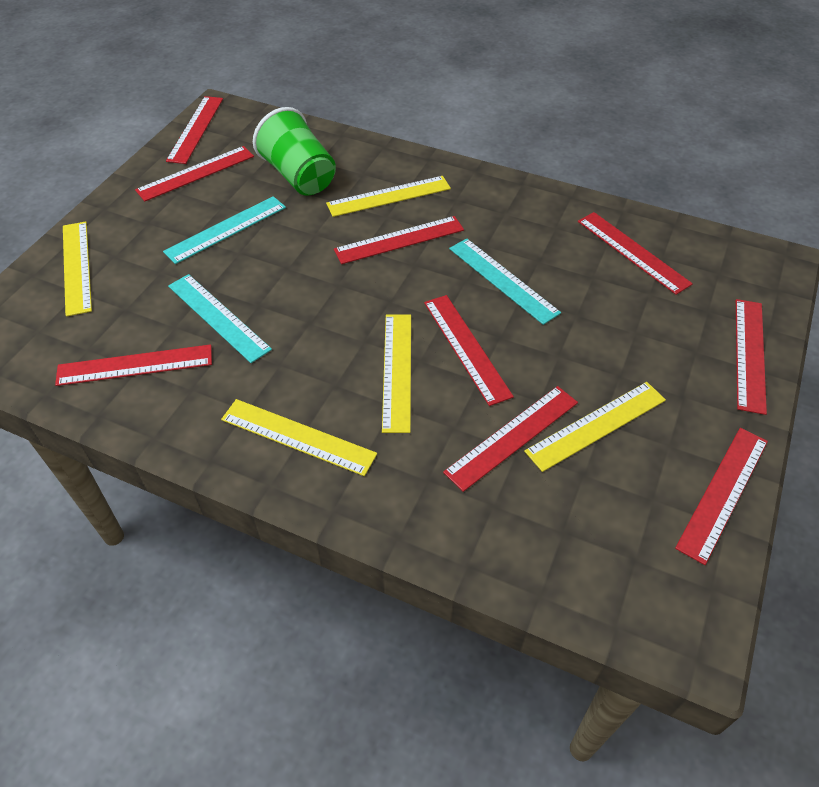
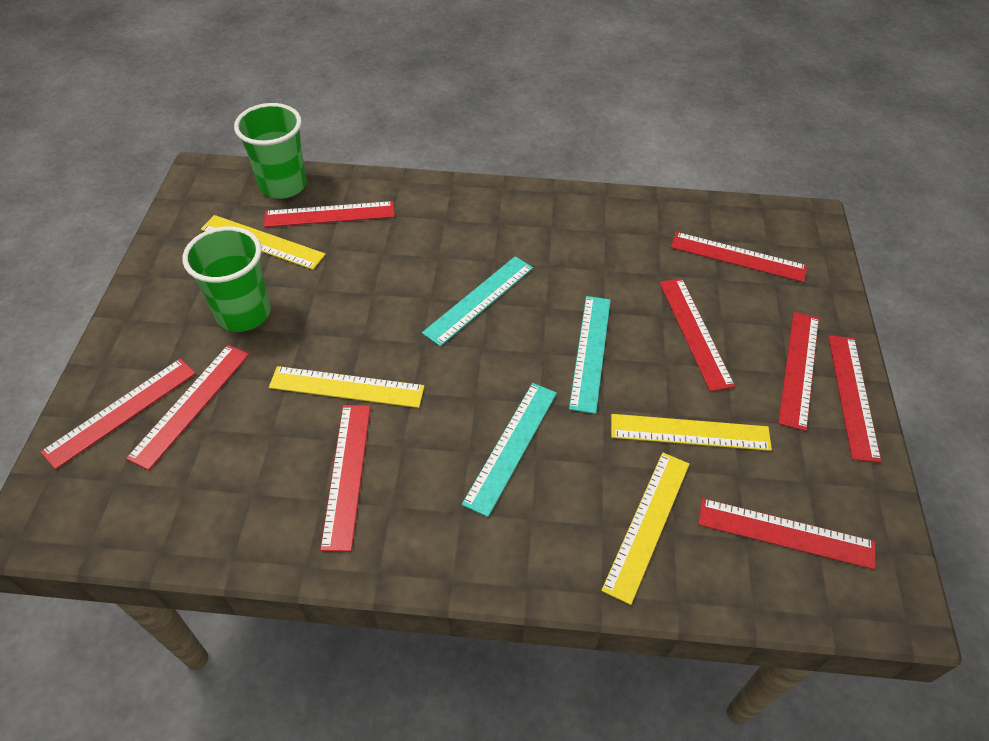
green cup: 1 -> 2
yellow ruler: 5 -> 4

